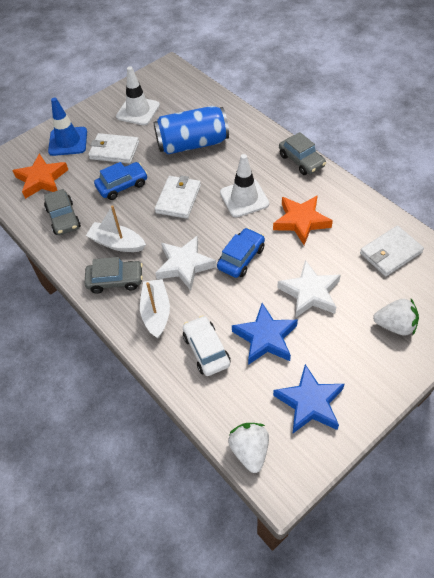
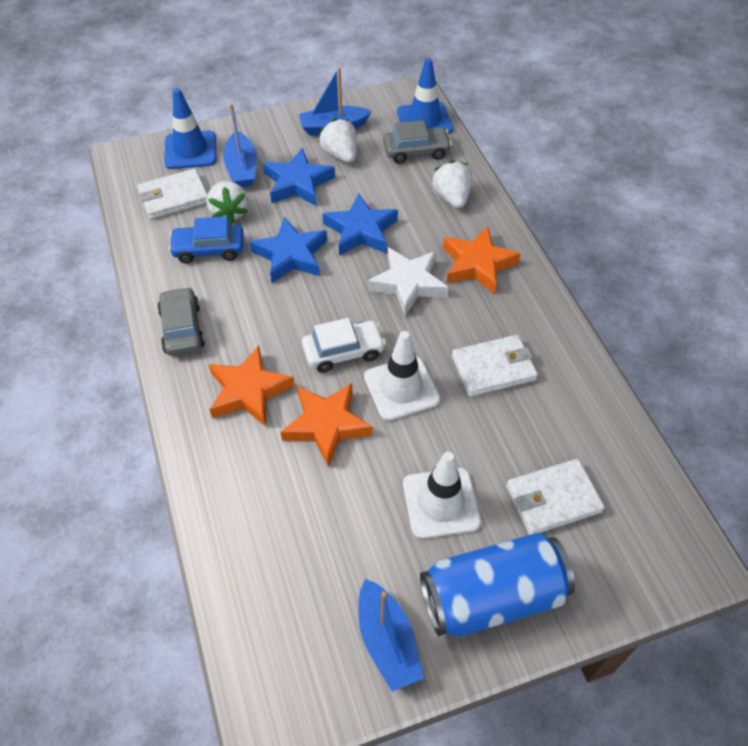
blue boat: 0 -> 3
blue car: 2 -> 1
blue star: 2 -> 3
blue traffic cone: 1 -> 2
grey car: 3 -> 2
orange star: 2 -> 3
white boat: 2 -> 0
white star: 2 -> 1
white strawberry: 2 -> 3

